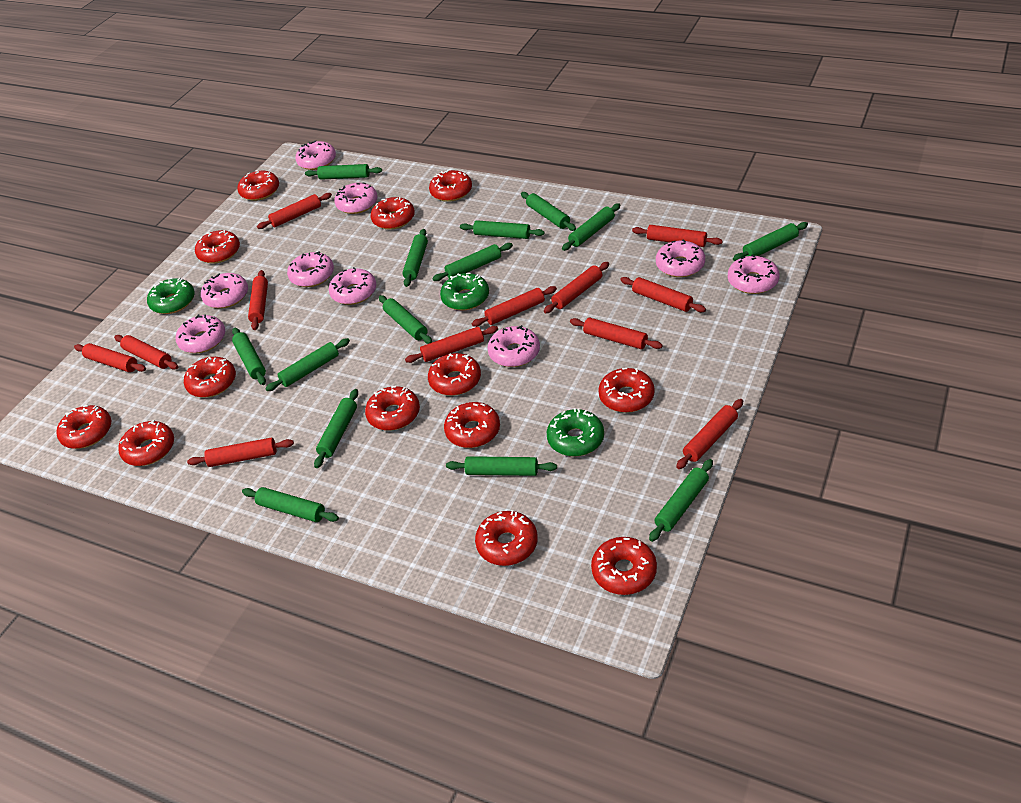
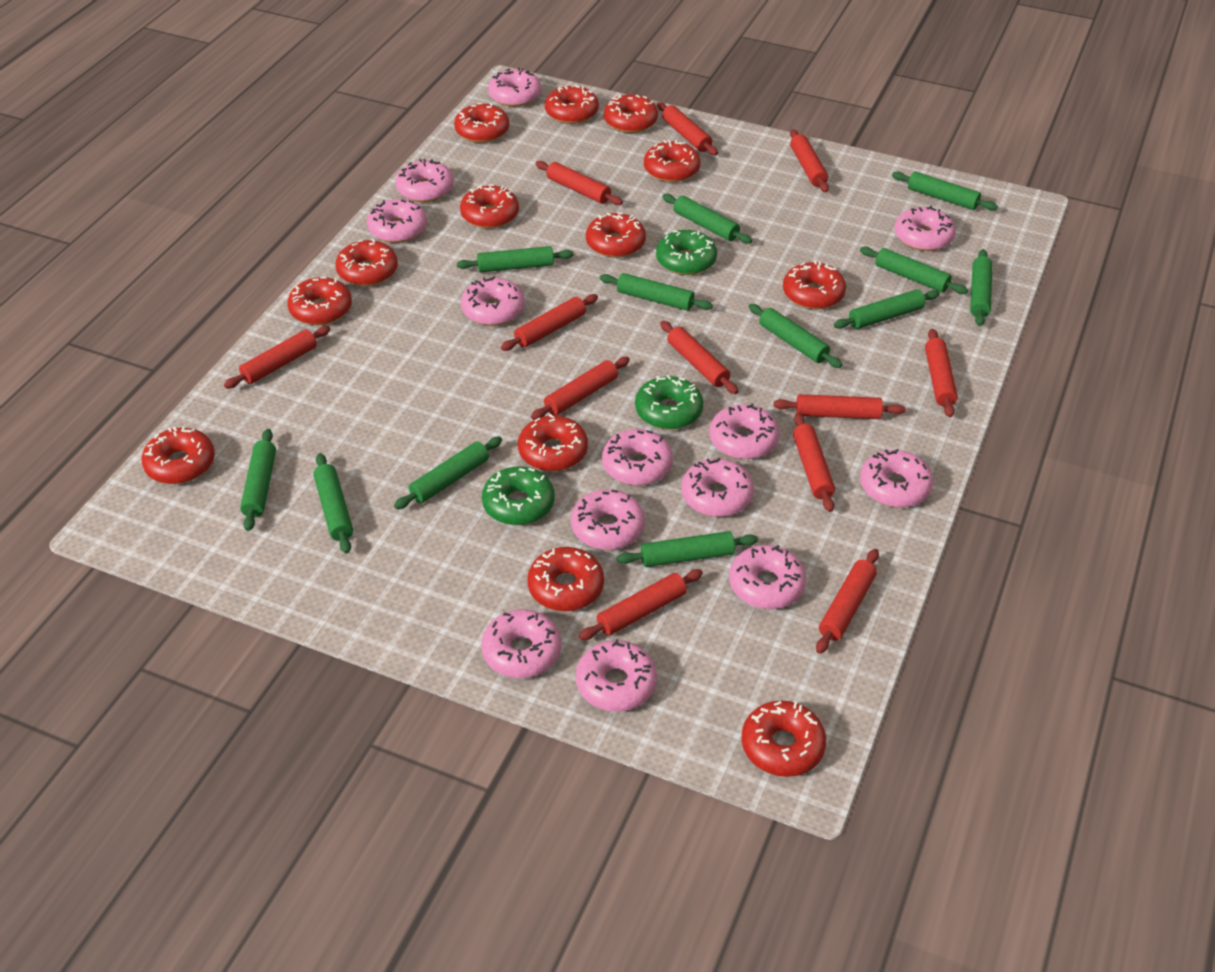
green rolling pin: 14 -> 12
pink donut: 9 -> 13

